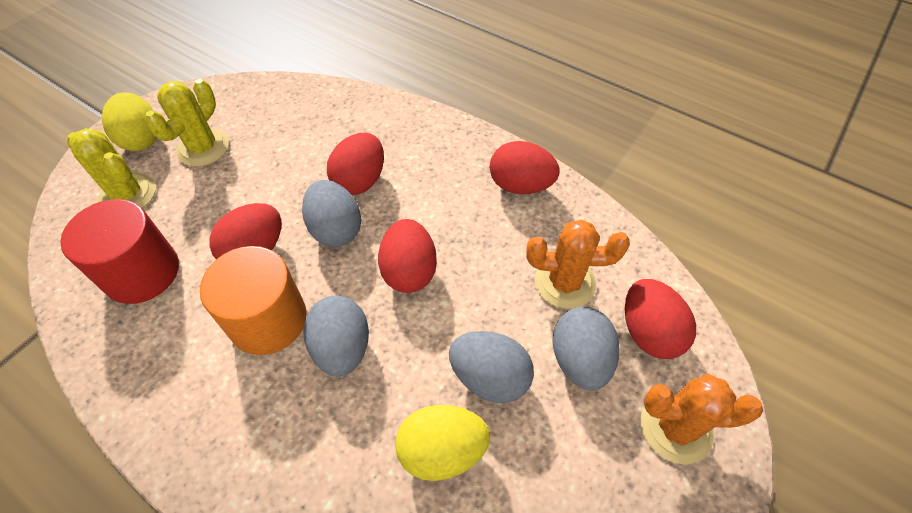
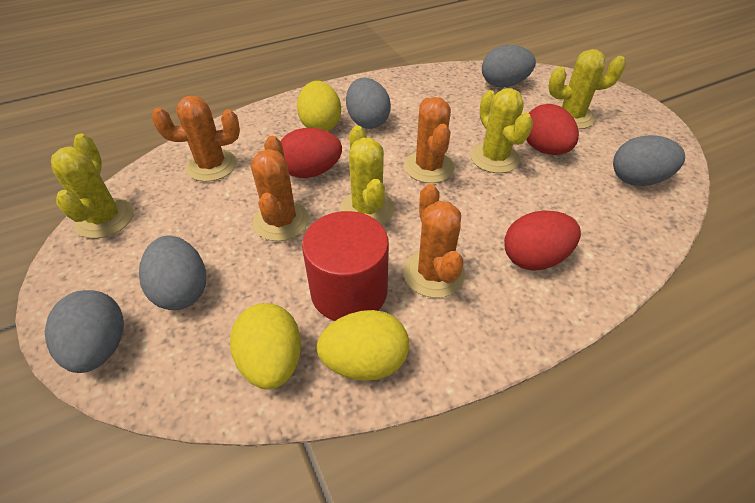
grey egg: 4 -> 5
orange cactus: 2 -> 4
orange cylinder: 1 -> 0
red egg: 5 -> 3
yellow cactus: 2 -> 4
yellow egg: 2 -> 3

